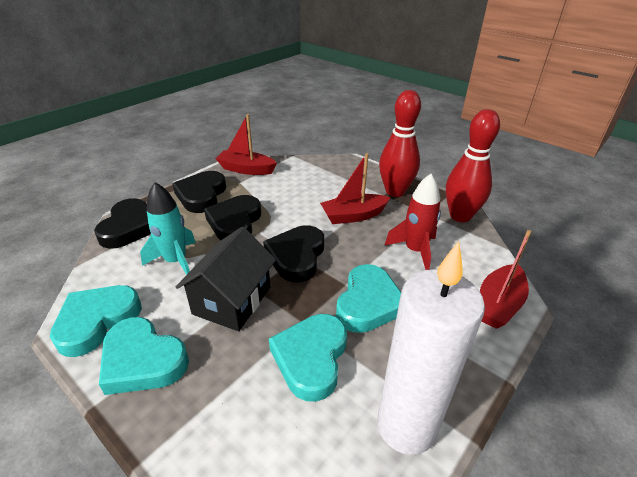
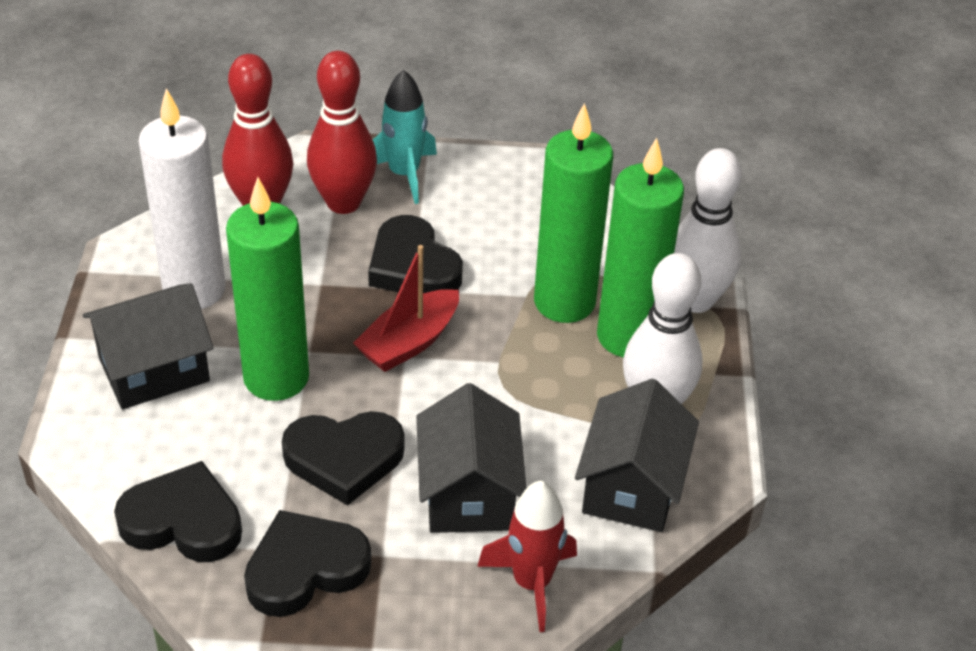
black house: 1 -> 3
green candle: 0 -> 3
red boat: 3 -> 1
turquoise heart: 4 -> 0
white bowling pin: 0 -> 2

